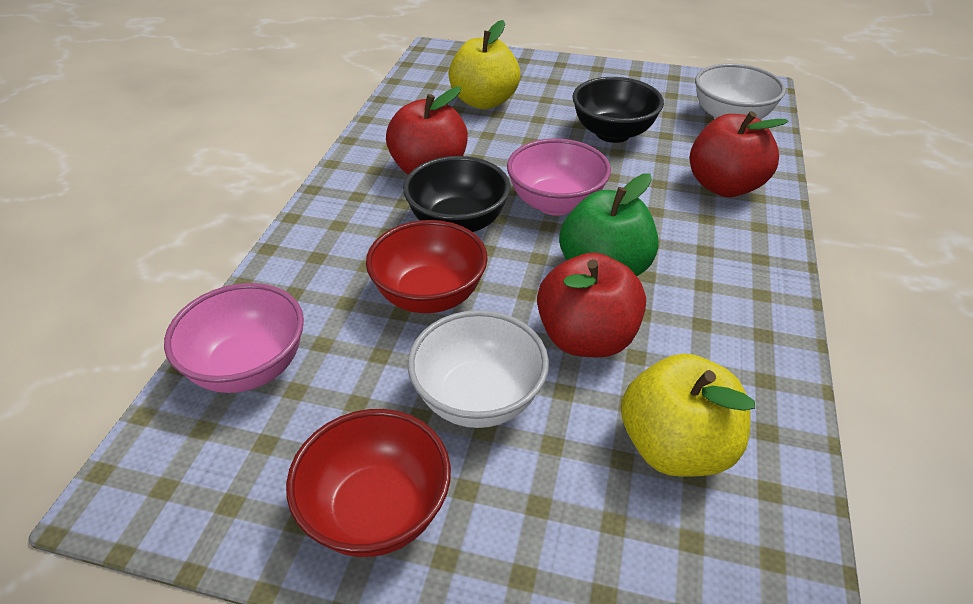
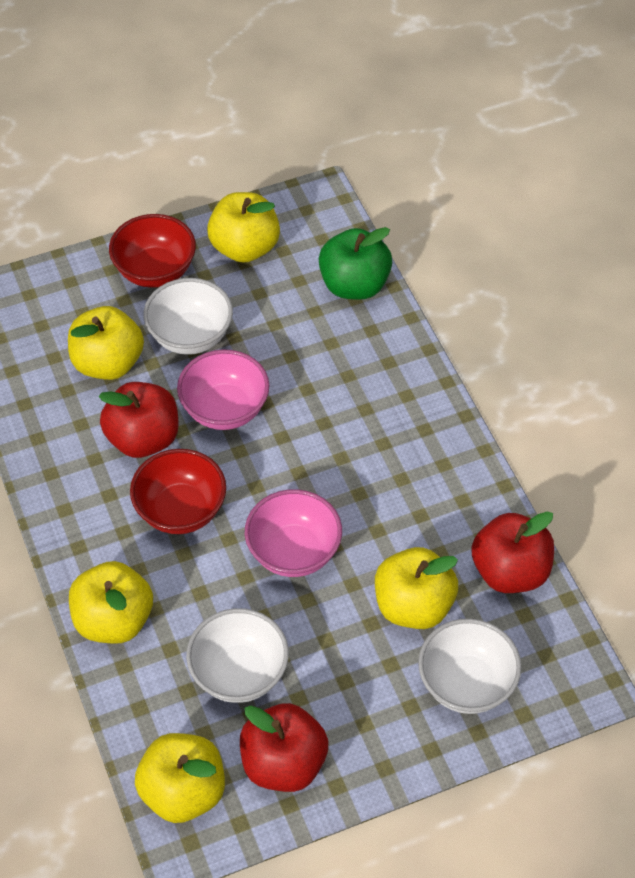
black bowl: 2 -> 0
white bowl: 2 -> 3
yellow apple: 2 -> 5

